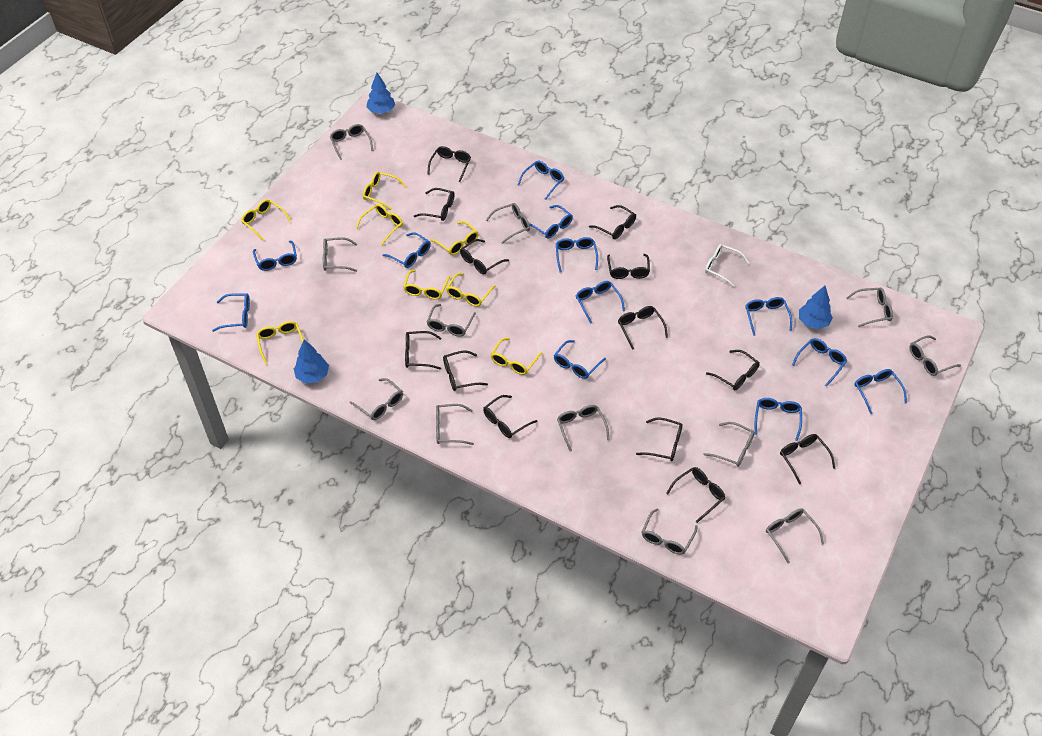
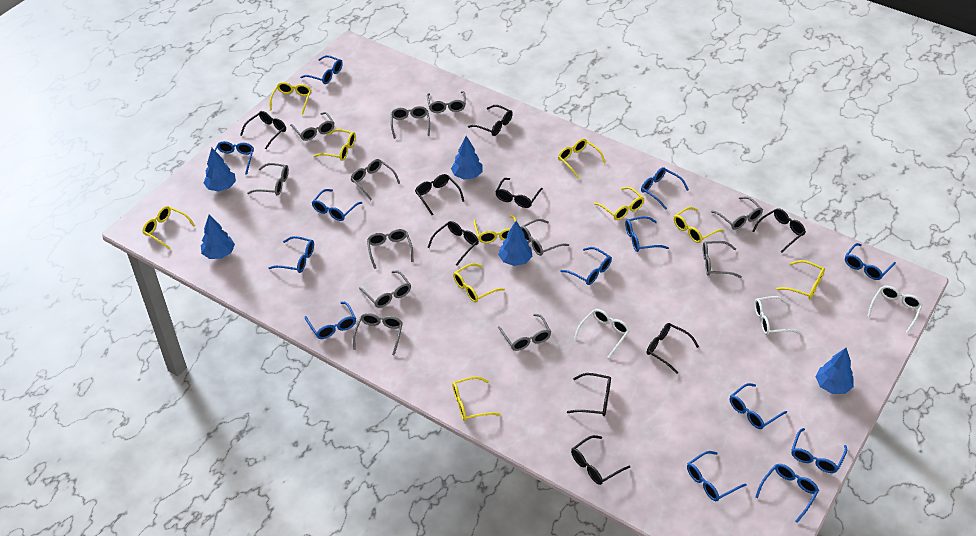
black glasses: 13 -> 9
blue glasses: 12 -> 13
blue tree: 3 -> 5
white glasses: 1 -> 3
yellow glasses: 8 -> 10

